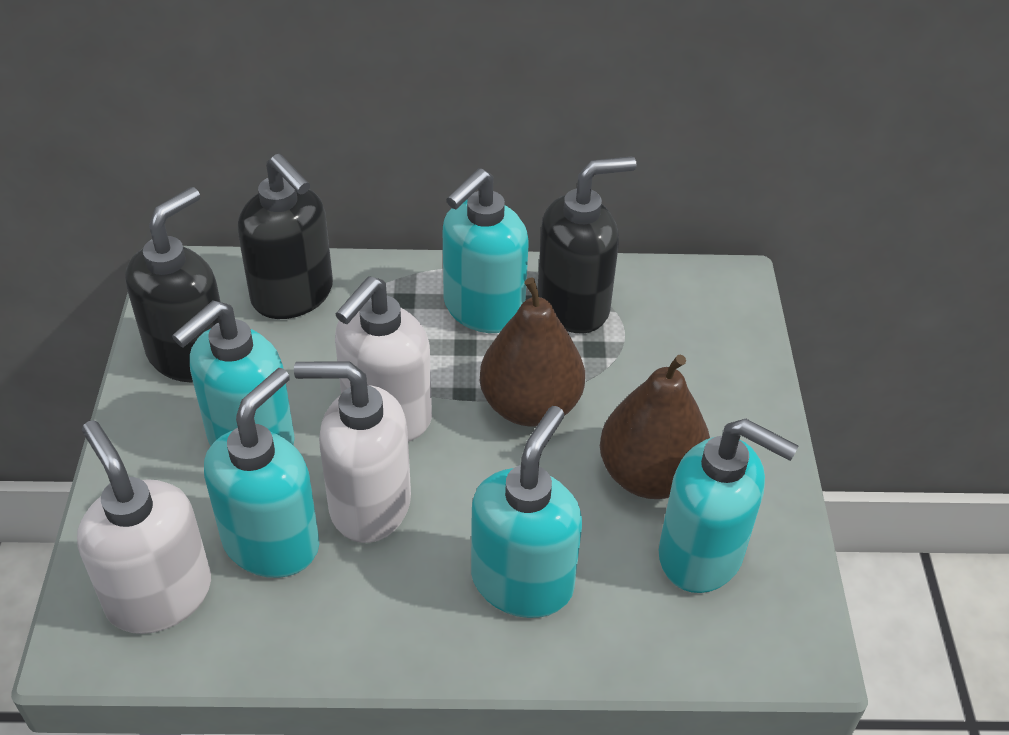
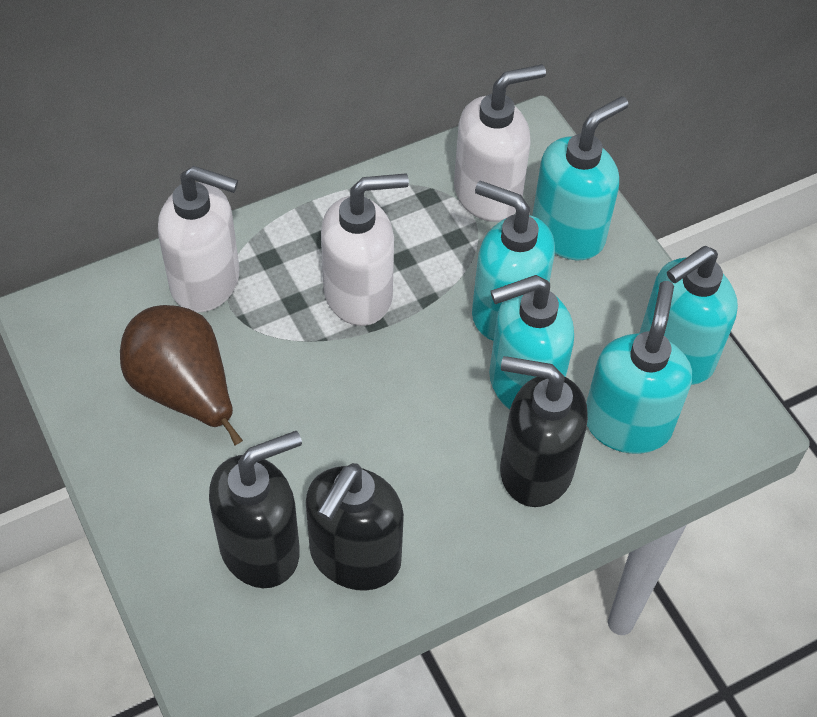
brown pear: 2 -> 1

